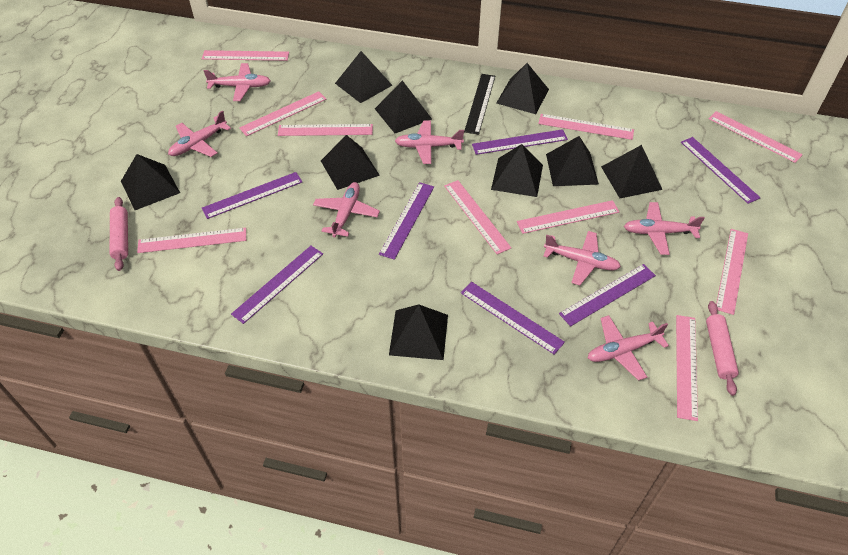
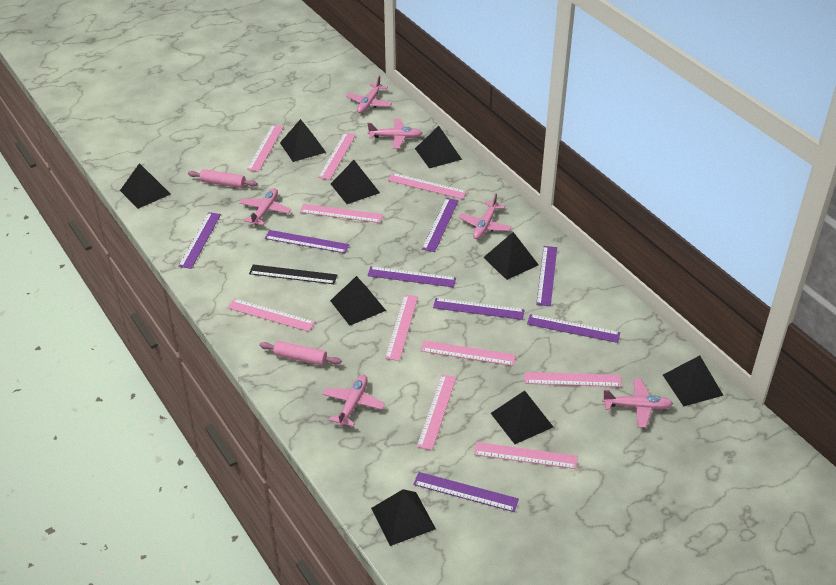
pink plane: 7 -> 6
purple ruler: 7 -> 8

